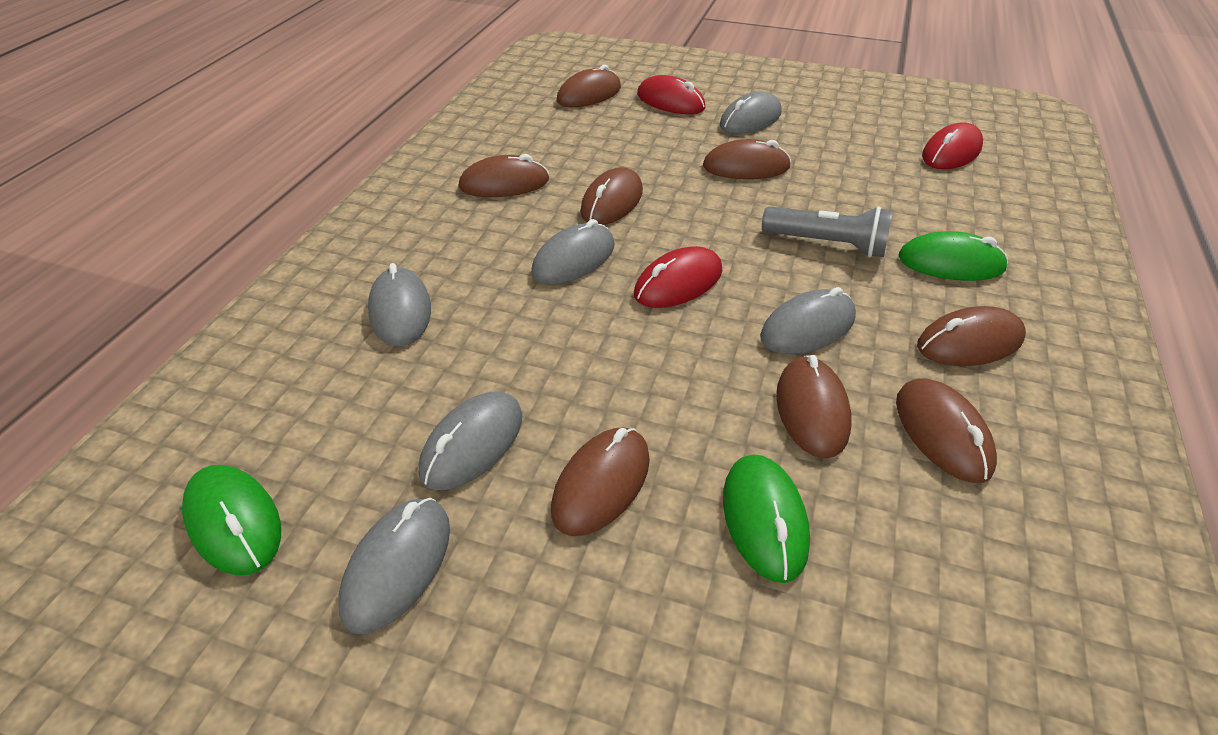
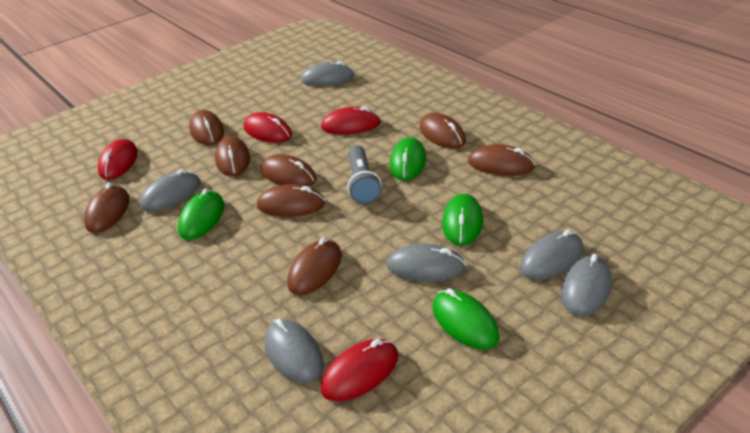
green mouse: 3 -> 4
red mouse: 3 -> 4

